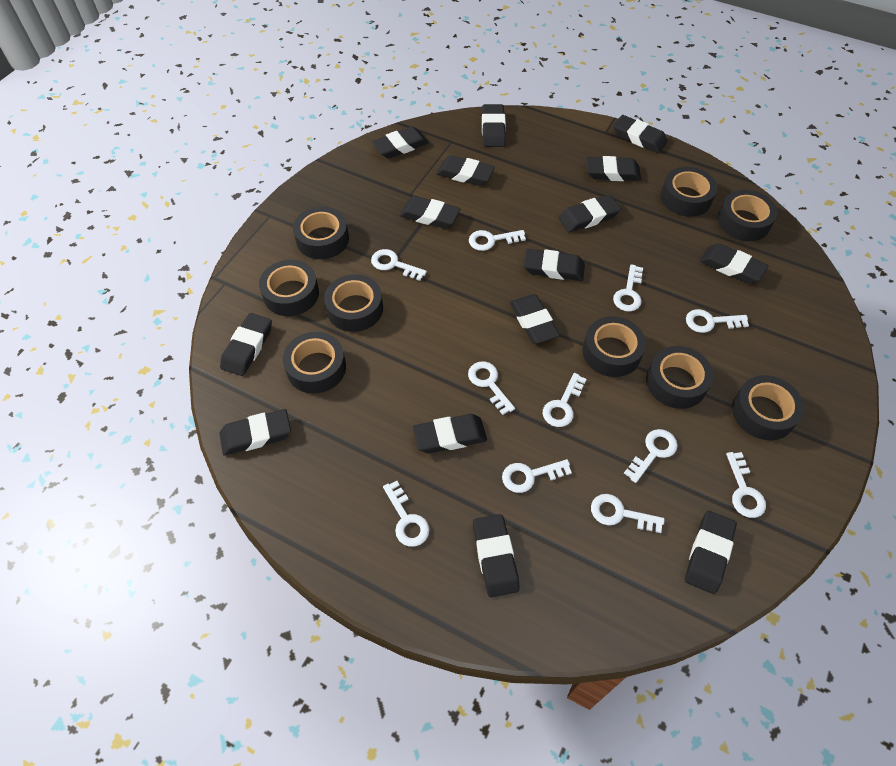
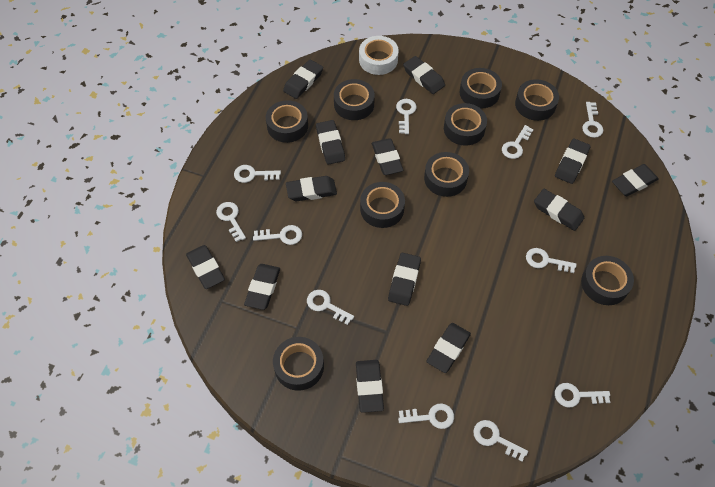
black eraser: 15 -> 13
white tape: 0 -> 1

